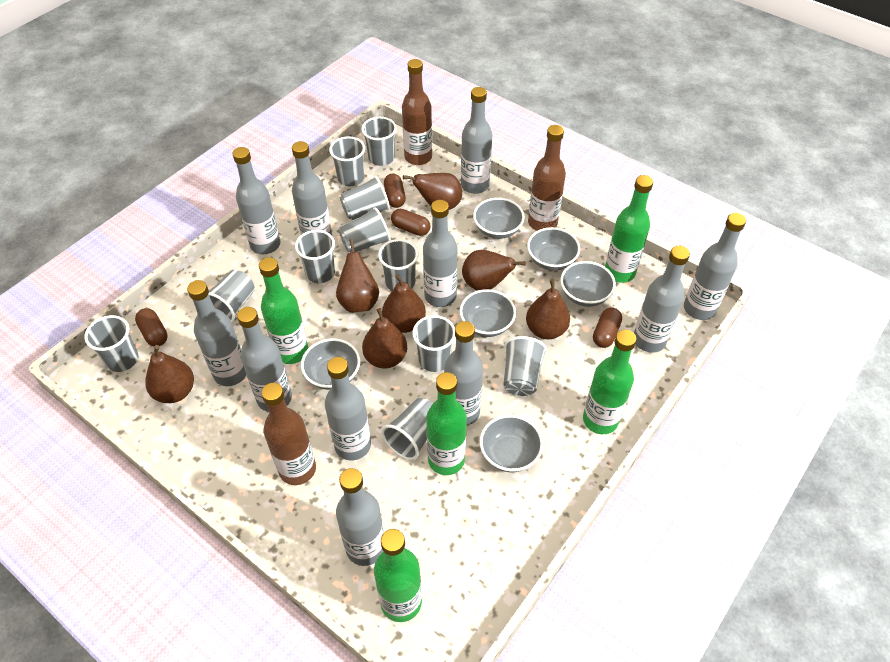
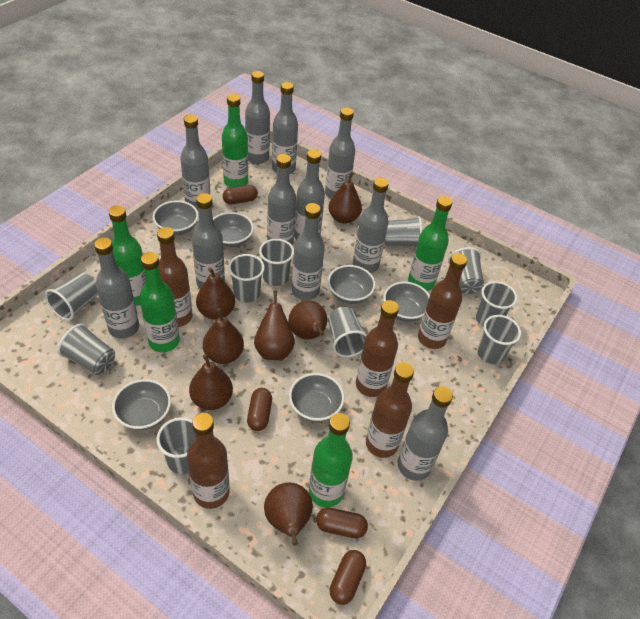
brown bottle: 3 -> 5
grey cup: 11 -> 10

